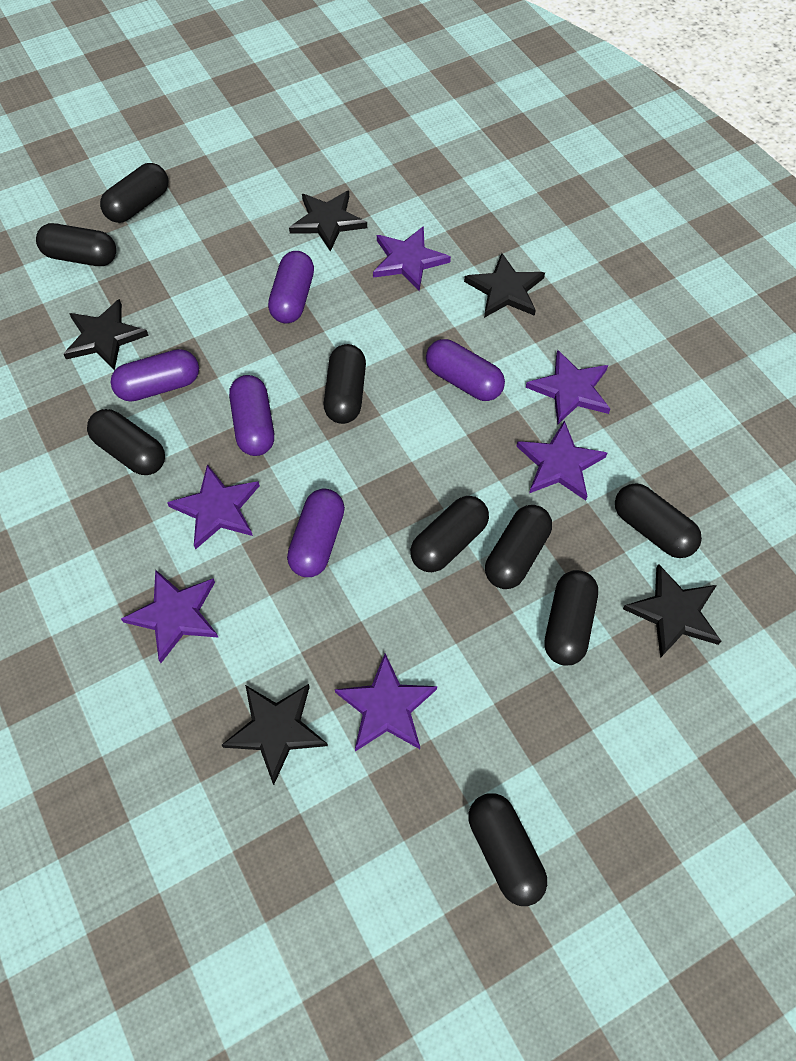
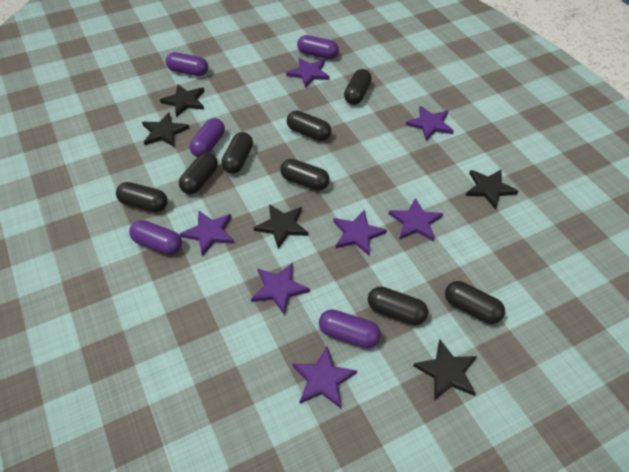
black capsule: 9 -> 8
purple star: 6 -> 7

